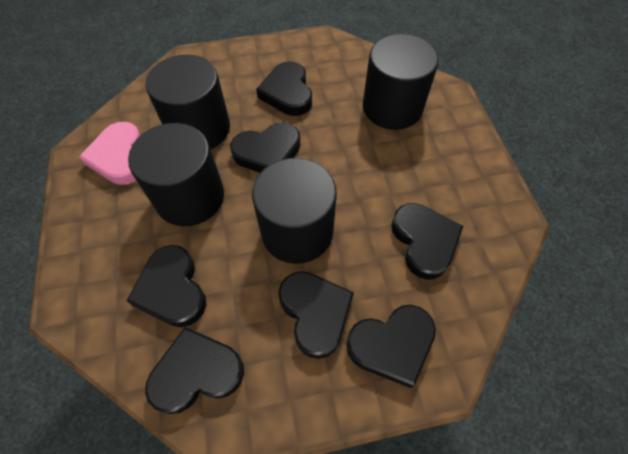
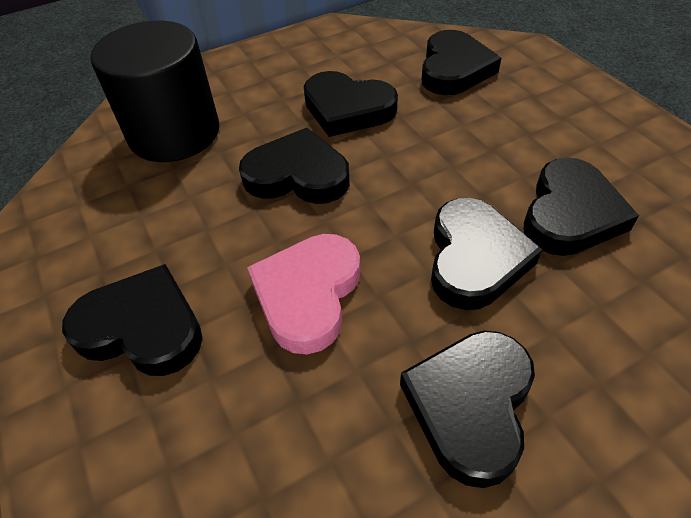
black cylinder: 4 -> 1

